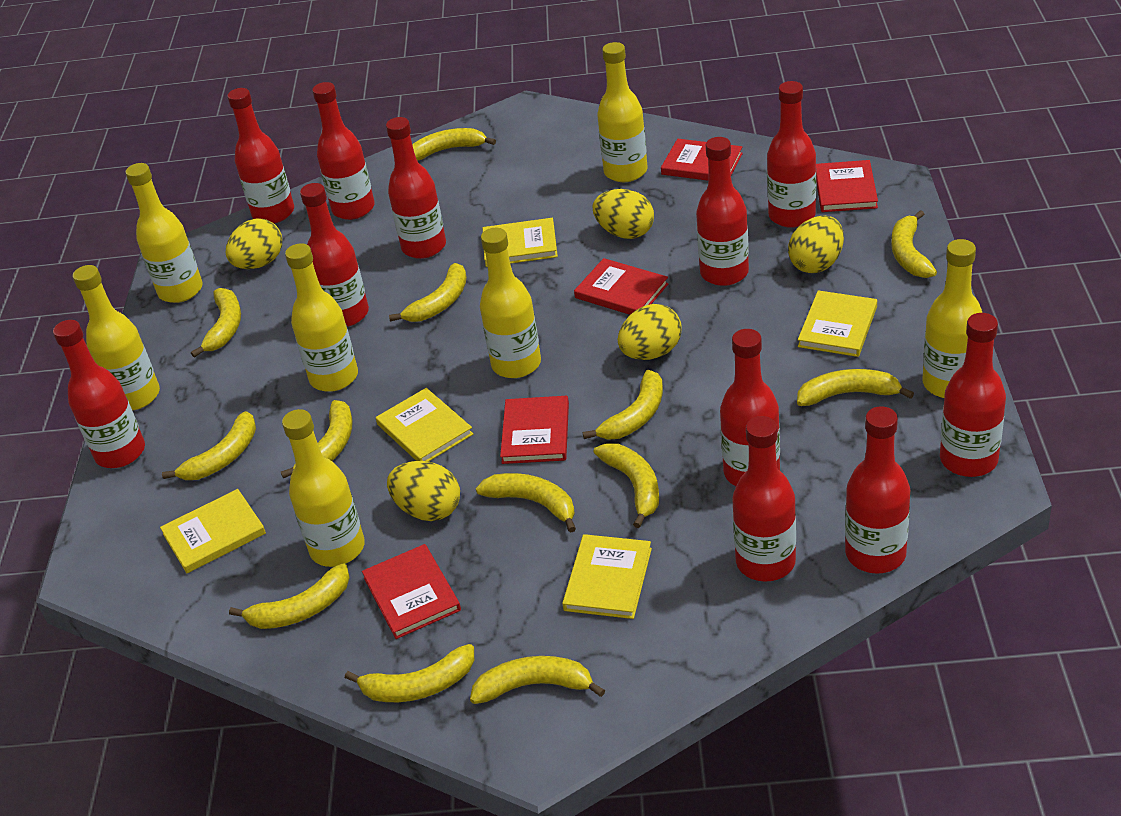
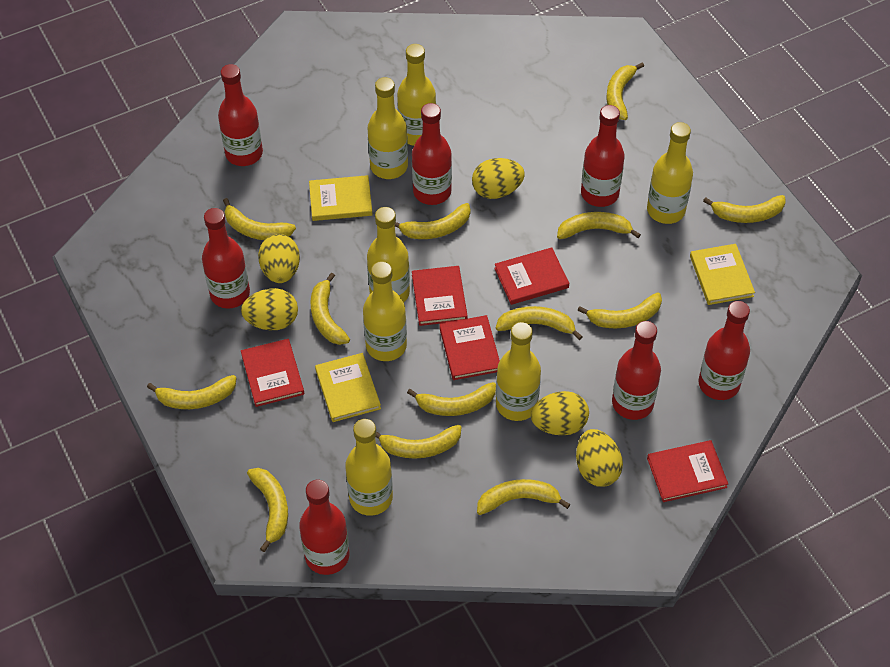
red bottle: 11 -> 7
yellow book: 5 -> 3

